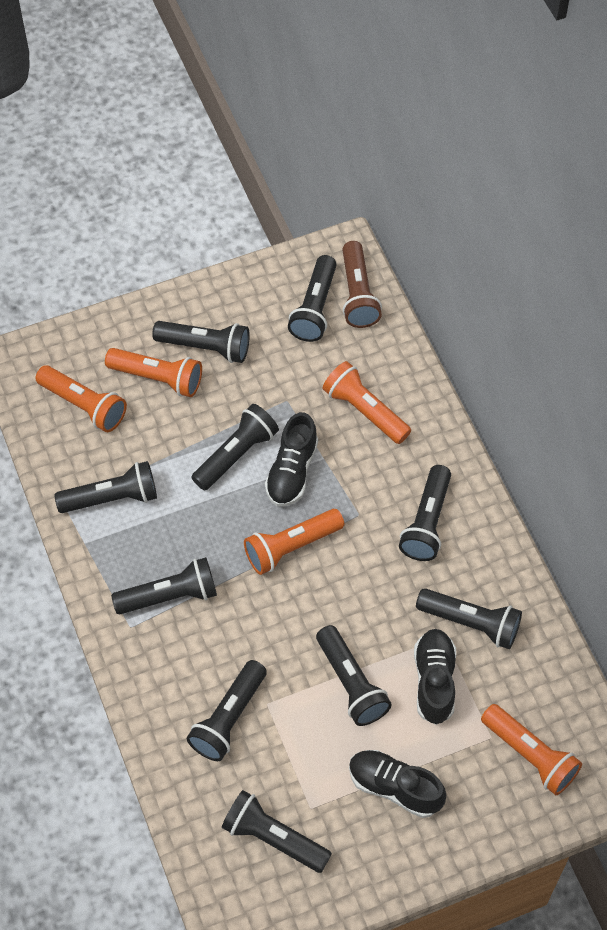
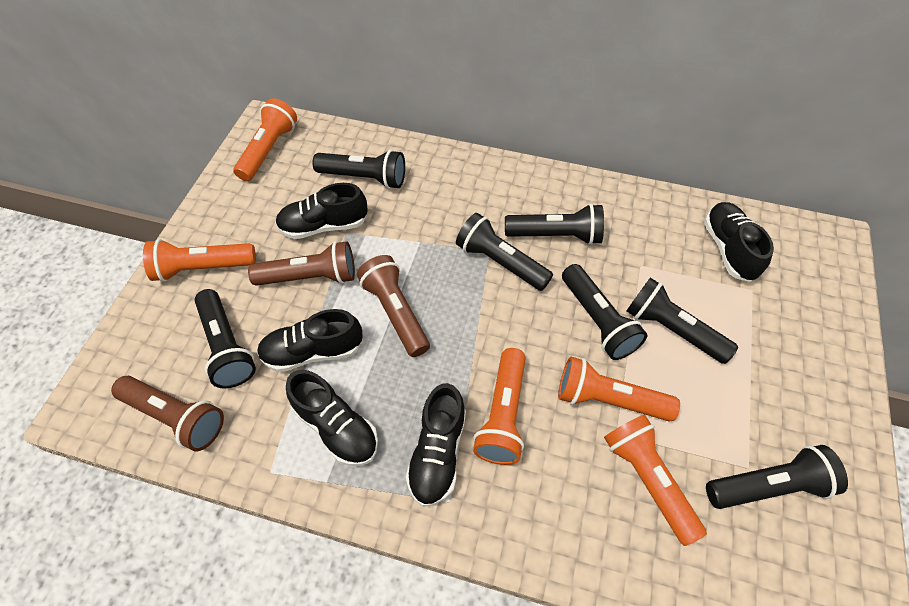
black flashlight: 10 -> 7
black shoe: 3 -> 5
brown flashlight: 1 -> 3

